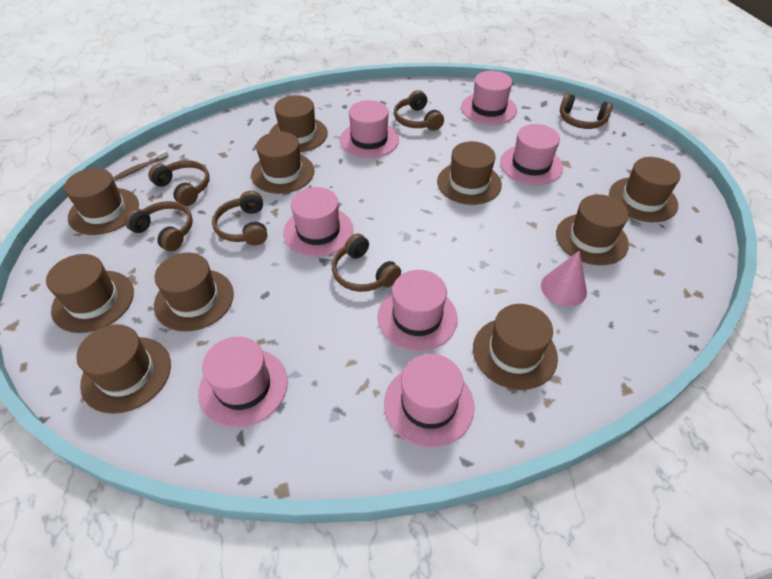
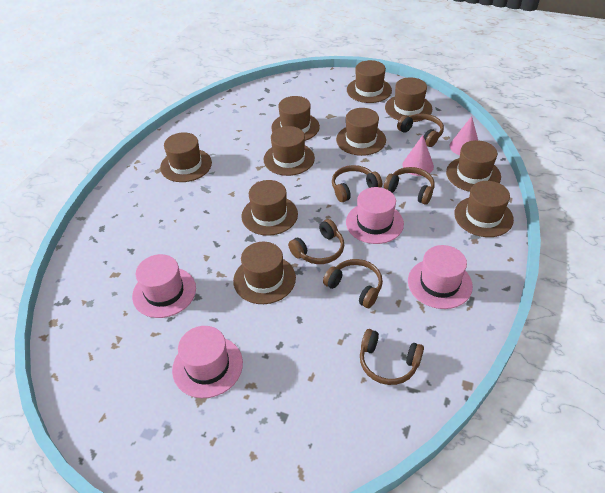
brown toothbrush: 1 -> 0
pink cone: 1 -> 2
pink hat: 7 -> 4

